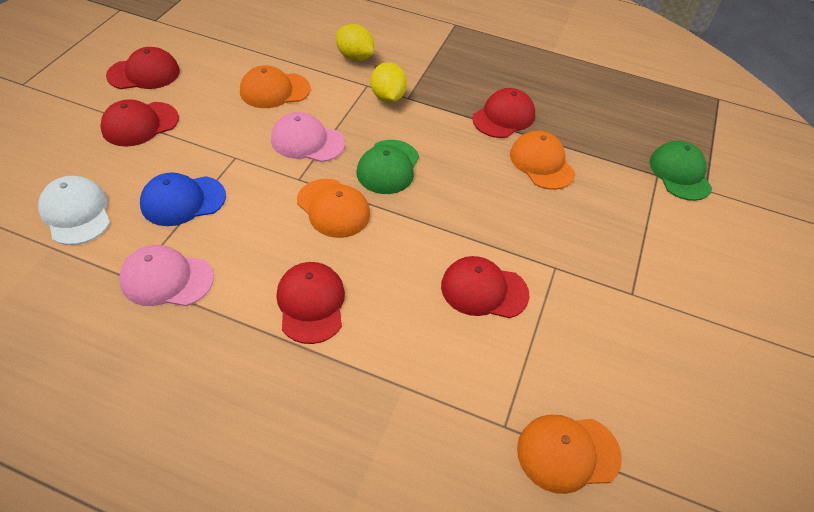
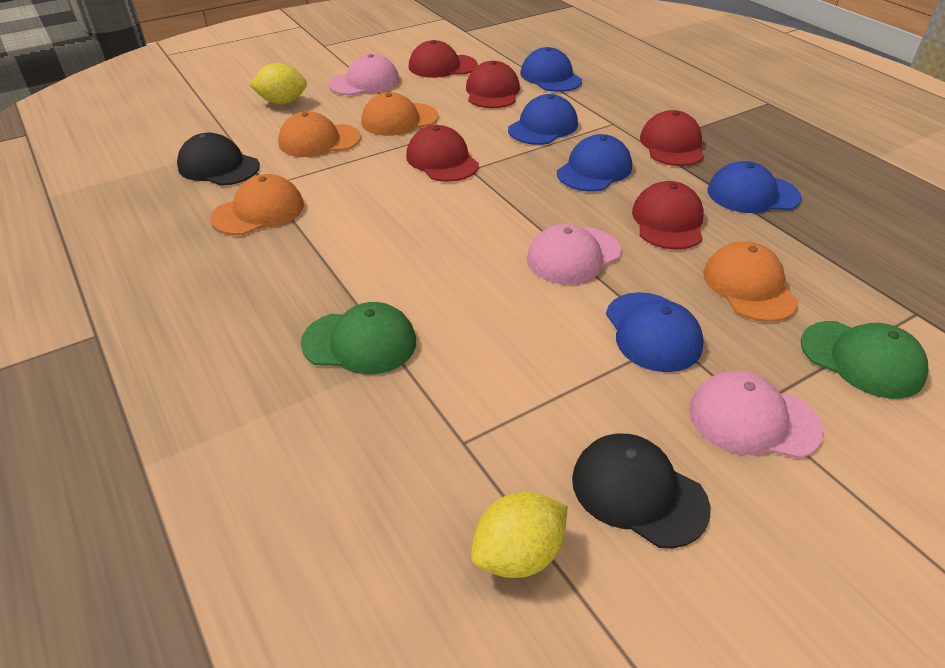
black cap: 0 -> 2
blue cap: 1 -> 5
pink cap: 2 -> 3
white cap: 1 -> 0

